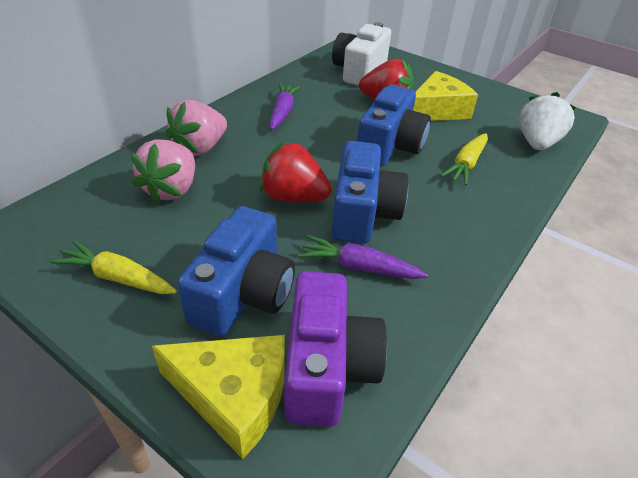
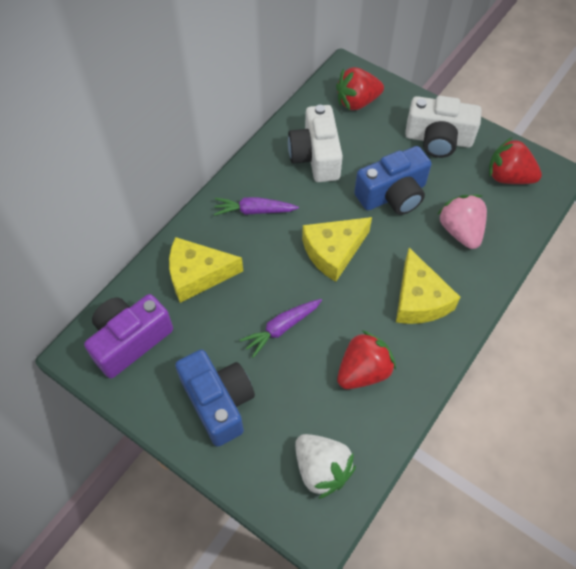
blue camera: 3 -> 2
pink strawberry: 2 -> 1
red strawberry: 2 -> 3
white camera: 1 -> 2
yellow carrot: 2 -> 0
yellow cheese: 2 -> 3

